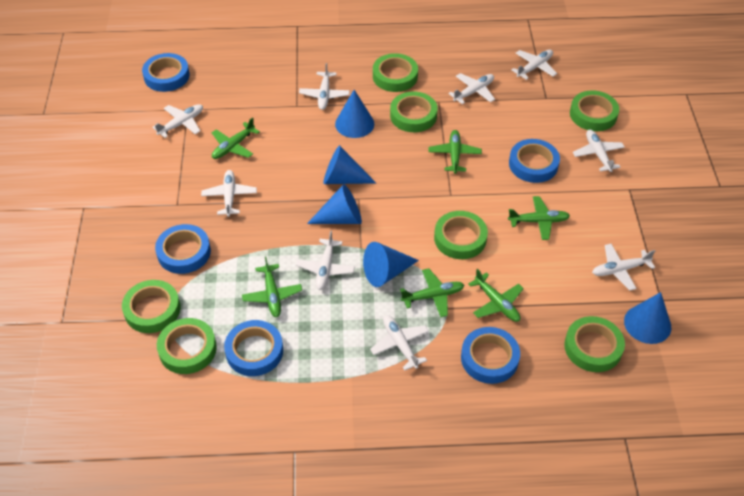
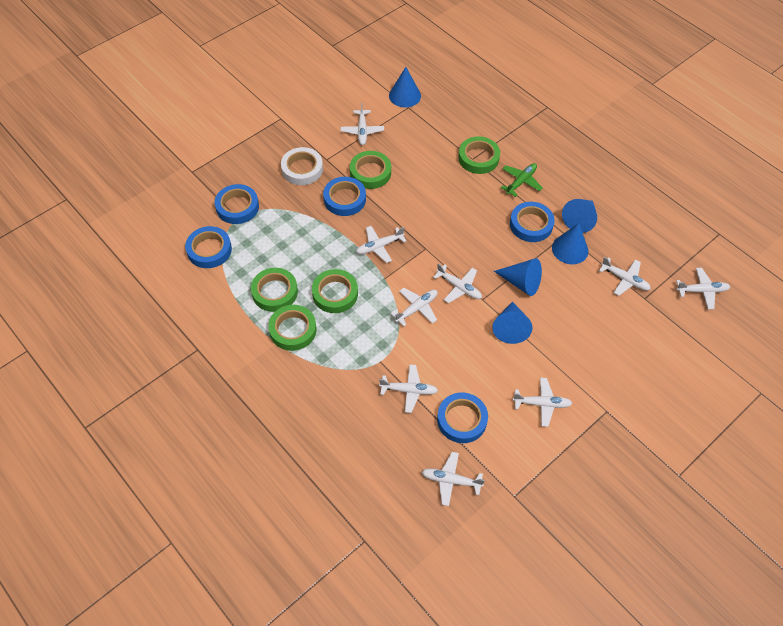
green plane: 6 -> 1
green tape: 7 -> 5
white tape: 0 -> 1

